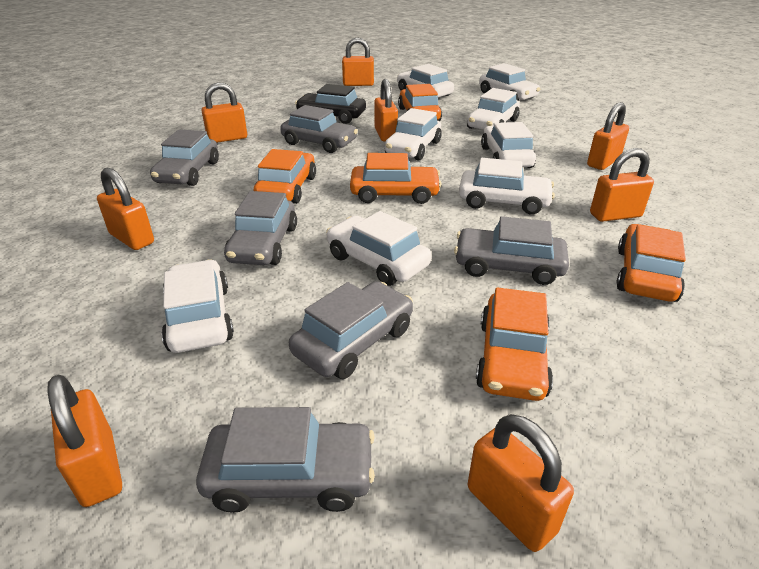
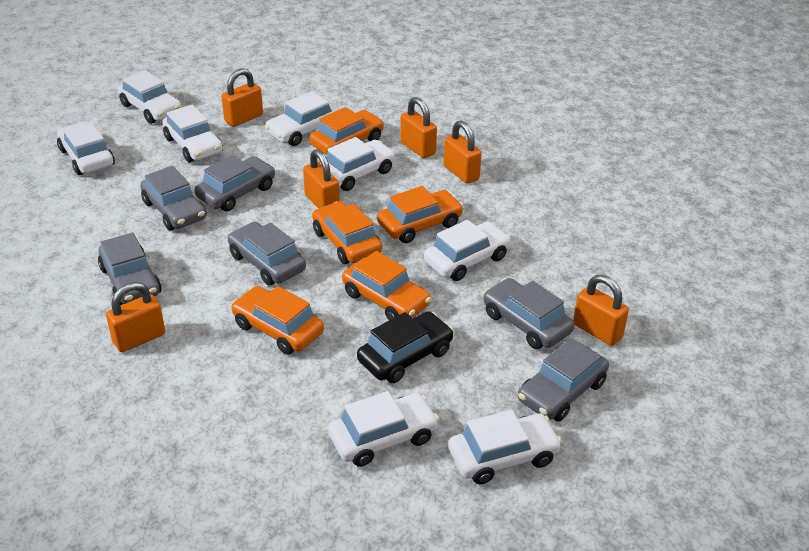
orange padlock: 8 -> 6

